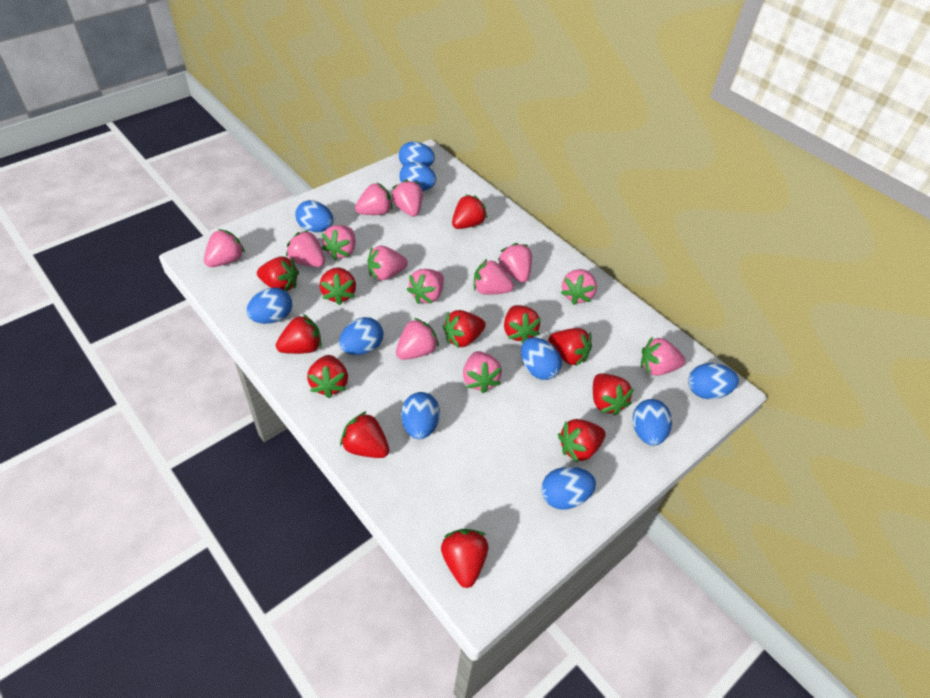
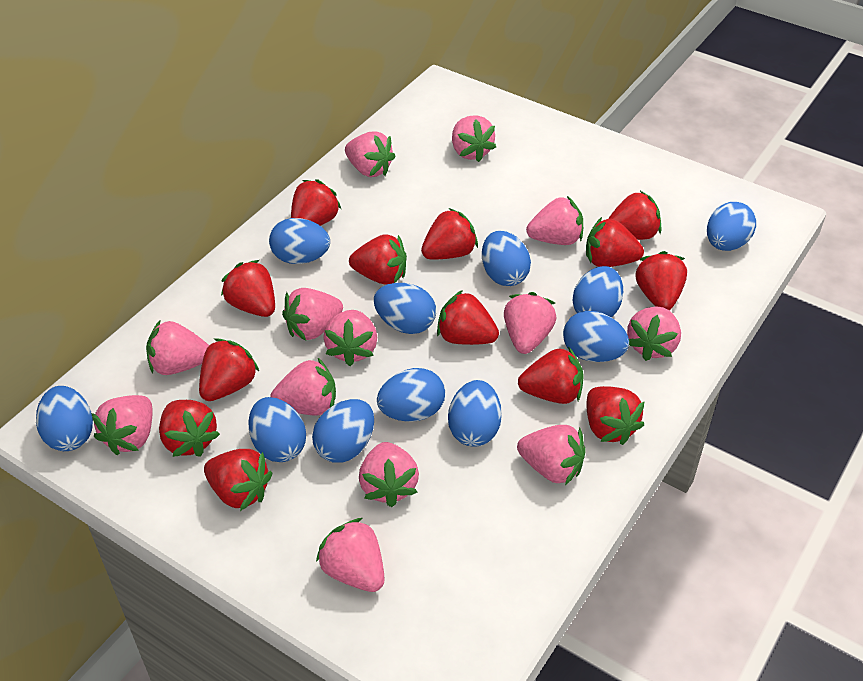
blue egg: 10 -> 11
red strawberry: 12 -> 13

